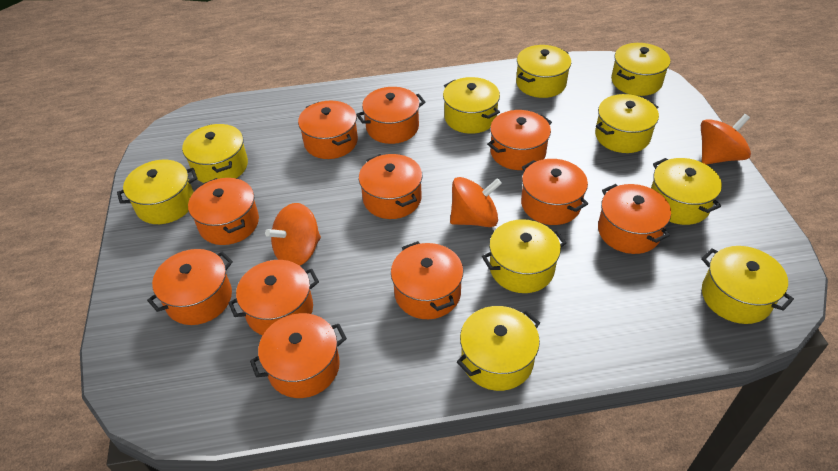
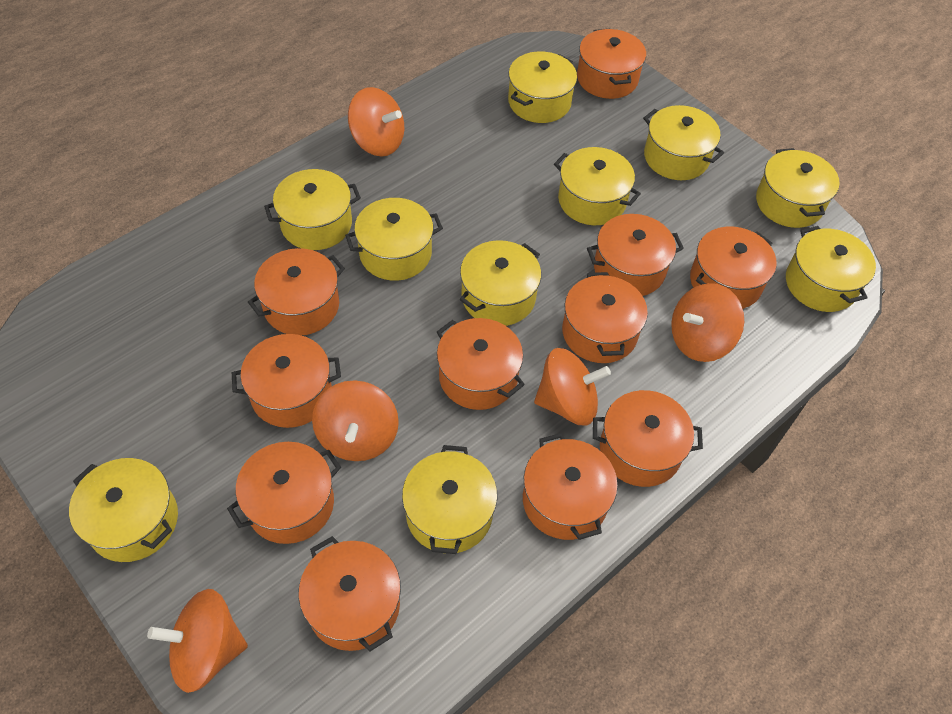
orange spinning top: 3 -> 5

